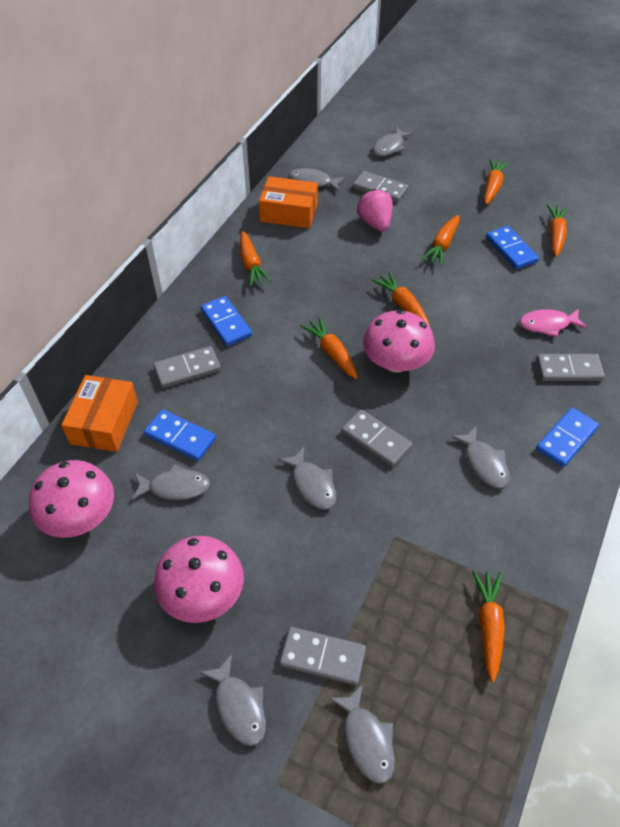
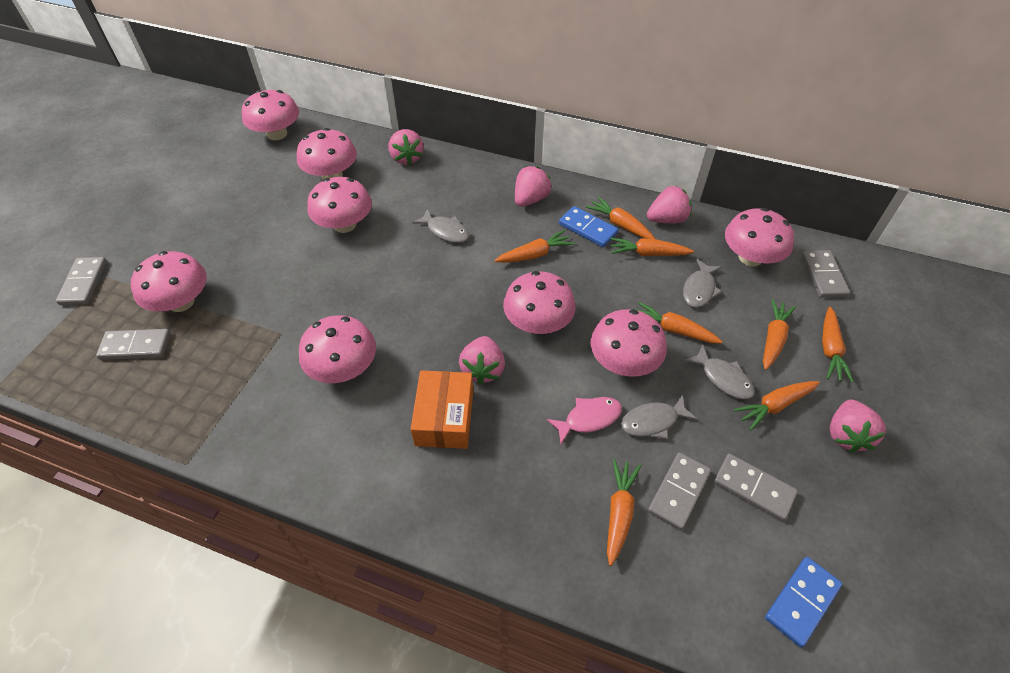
blue domino: 4 -> 2
grey fish: 7 -> 4
orange box: 2 -> 1
orange carrot: 7 -> 8
pink mushroom: 3 -> 8
pink strawberry: 1 -> 5

